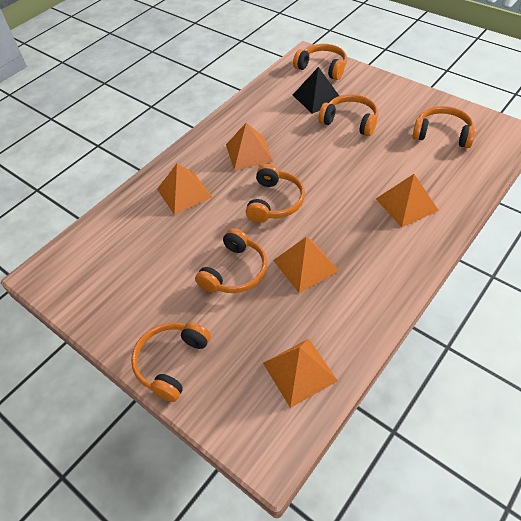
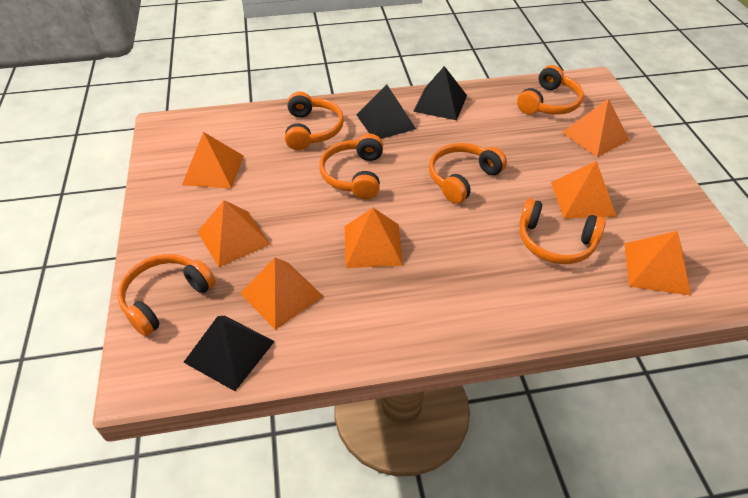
black pyramid: 1 -> 3
orange pyramid: 5 -> 7

